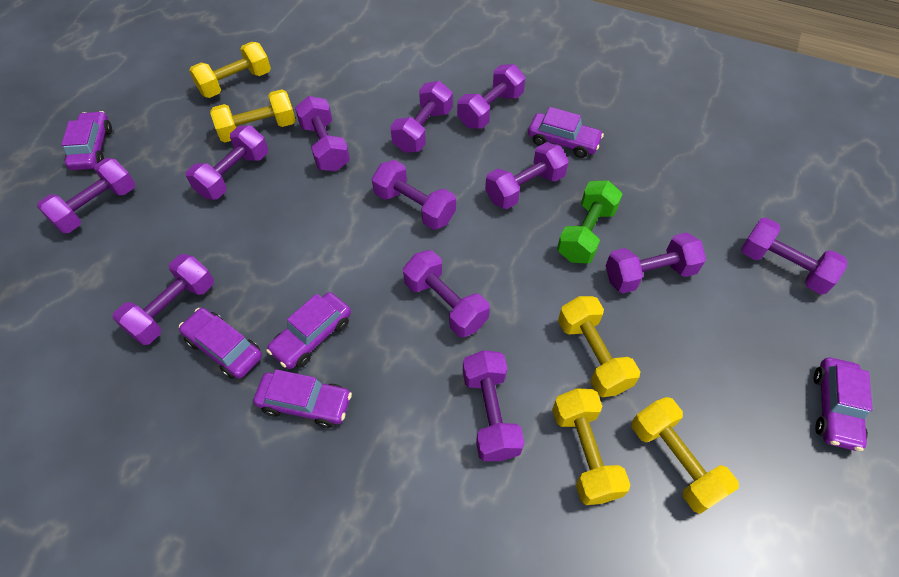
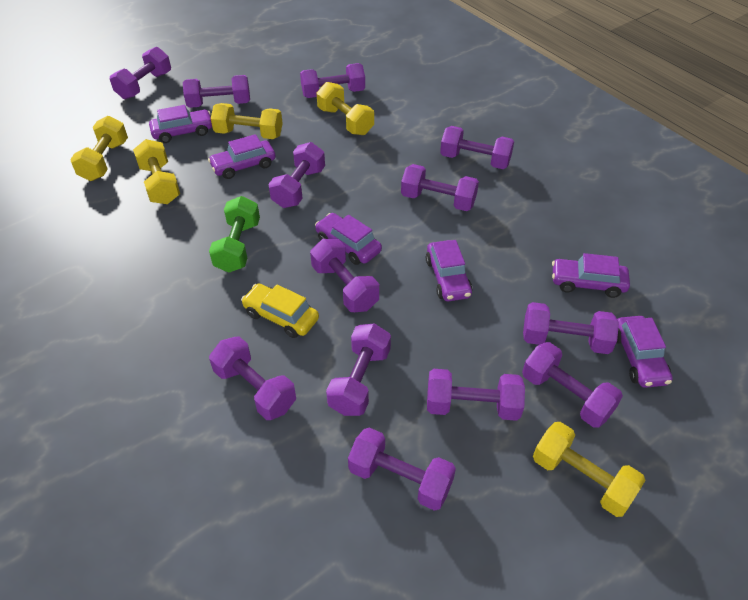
purple dumbbell: 12 -> 13
yellow car: 0 -> 1

